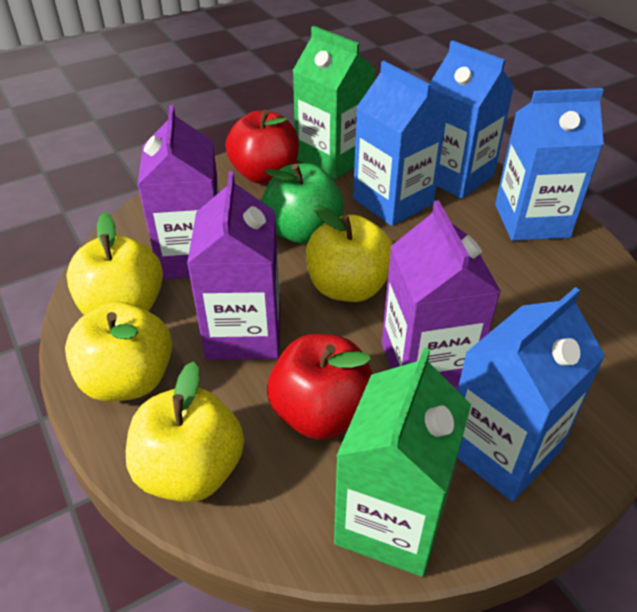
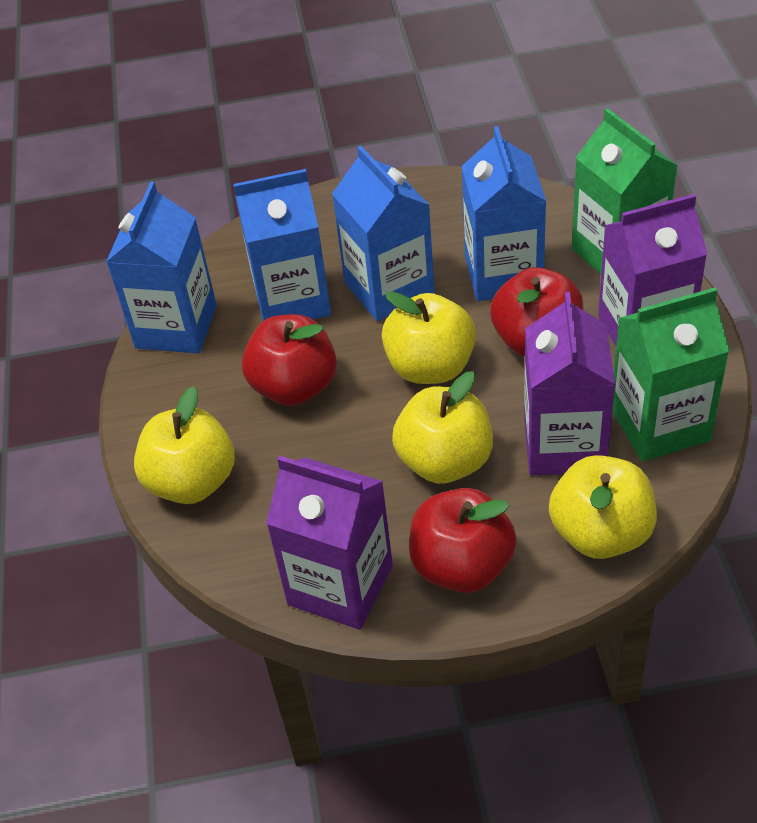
green apple: 1 -> 0
red apple: 2 -> 3

